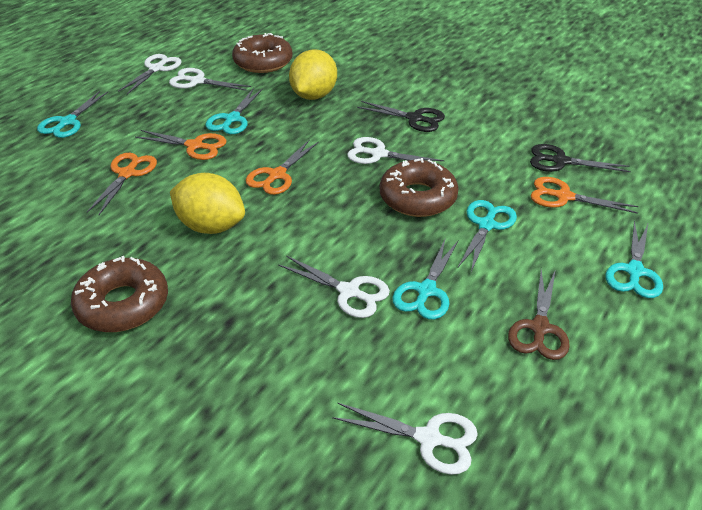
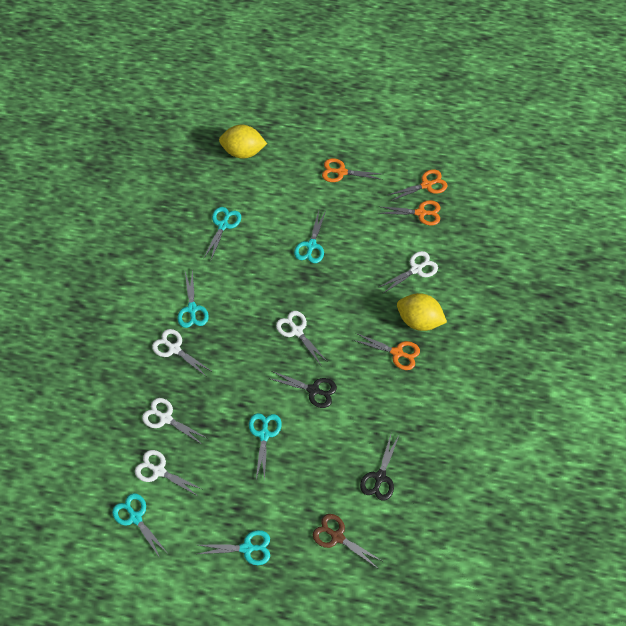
brown donut: 3 -> 0
turquoise scissors: 5 -> 6

